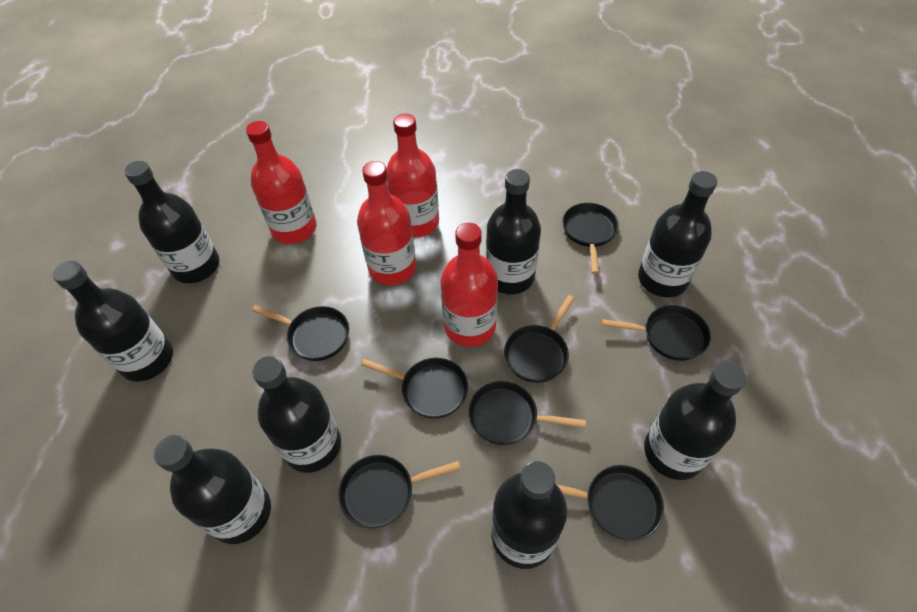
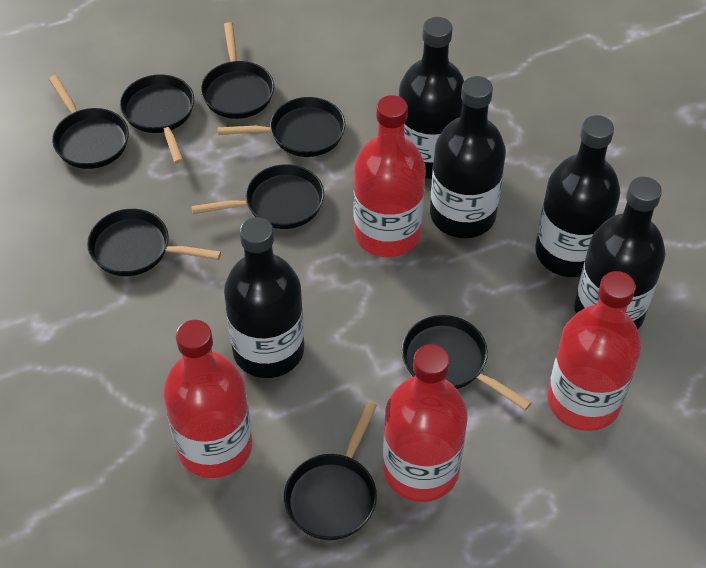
black bottle: 8 -> 5

